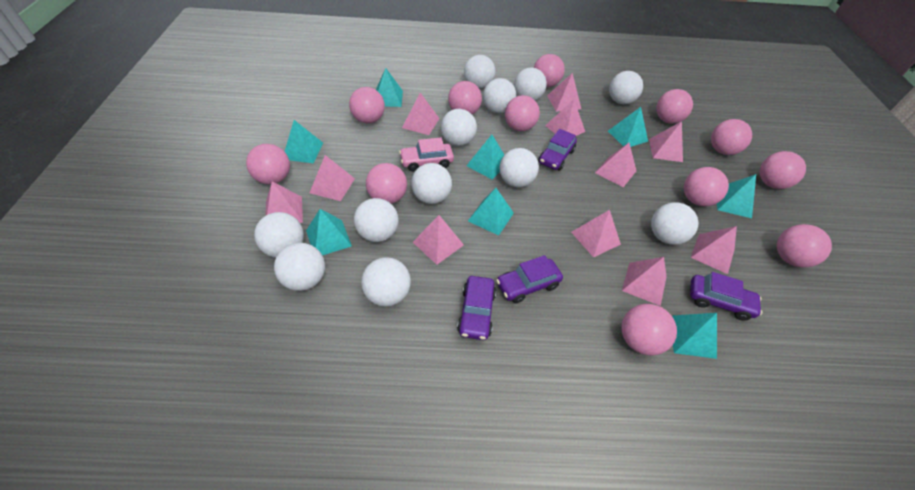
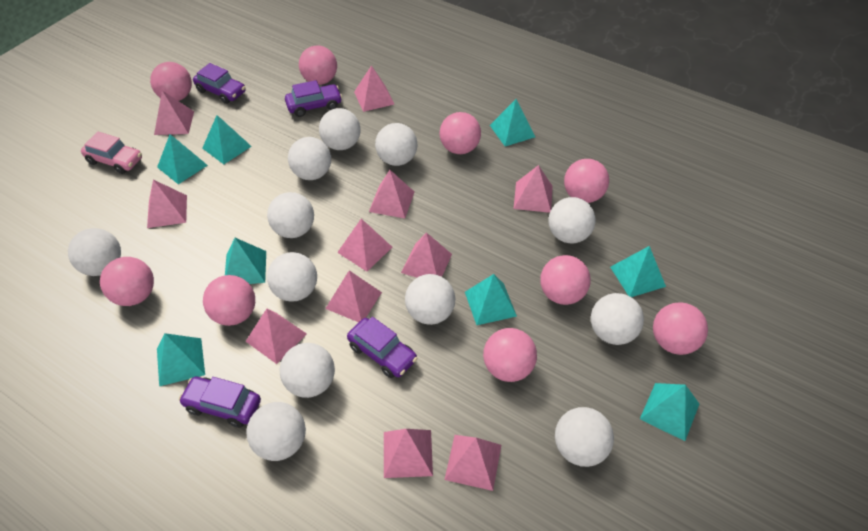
pink ball: 12 -> 9

